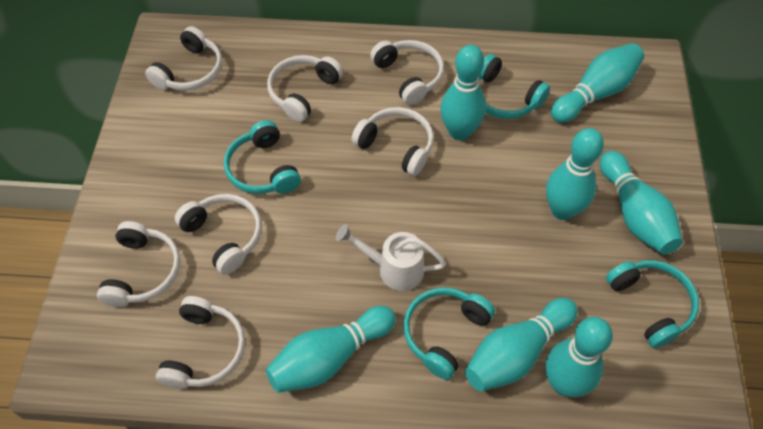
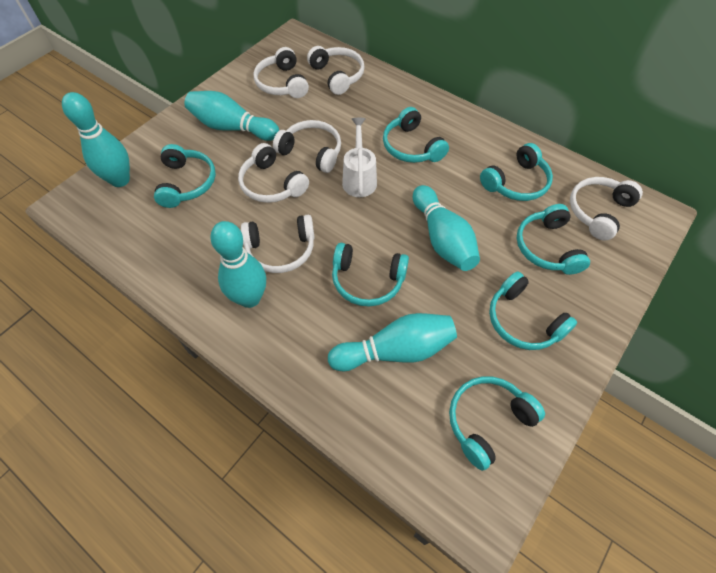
turquoise bowling pin: 7 -> 5
turquoise headphones: 4 -> 7
white headphones: 7 -> 6

